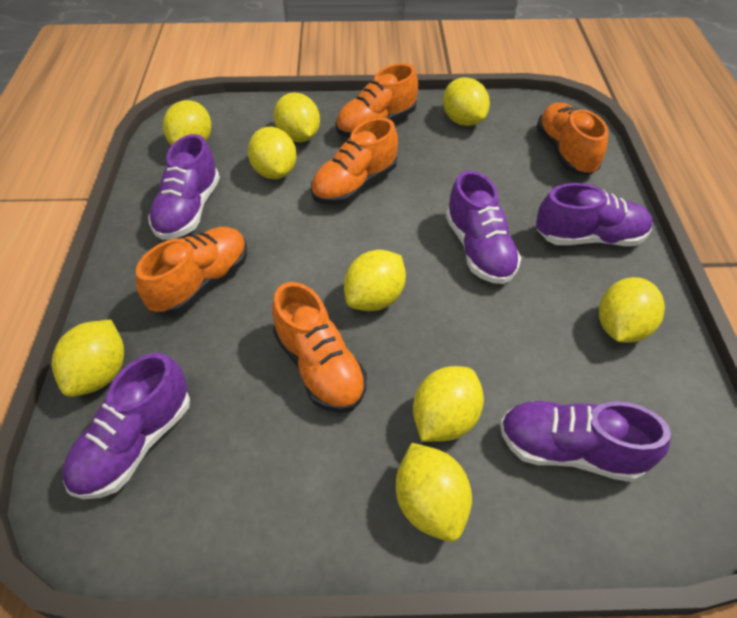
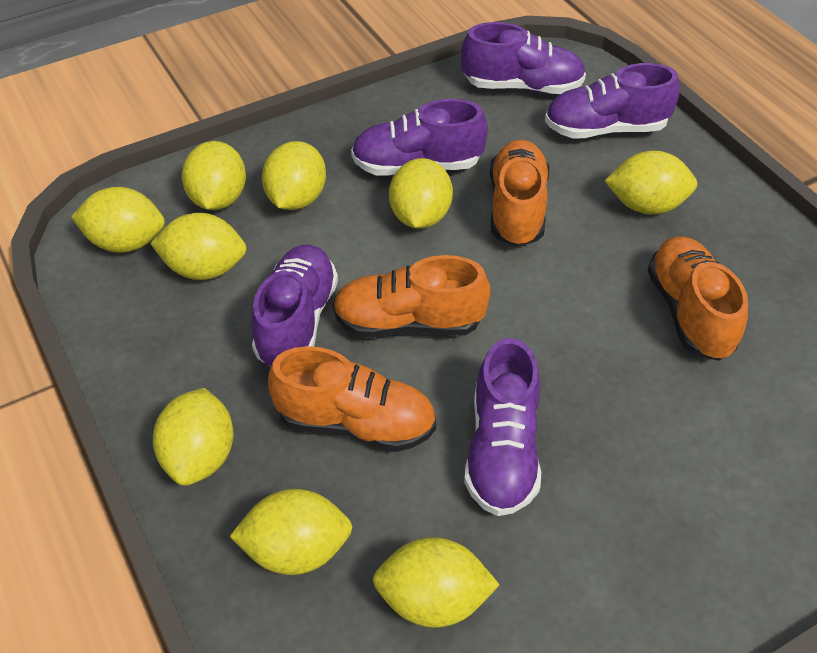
orange shoe: 5 -> 4

